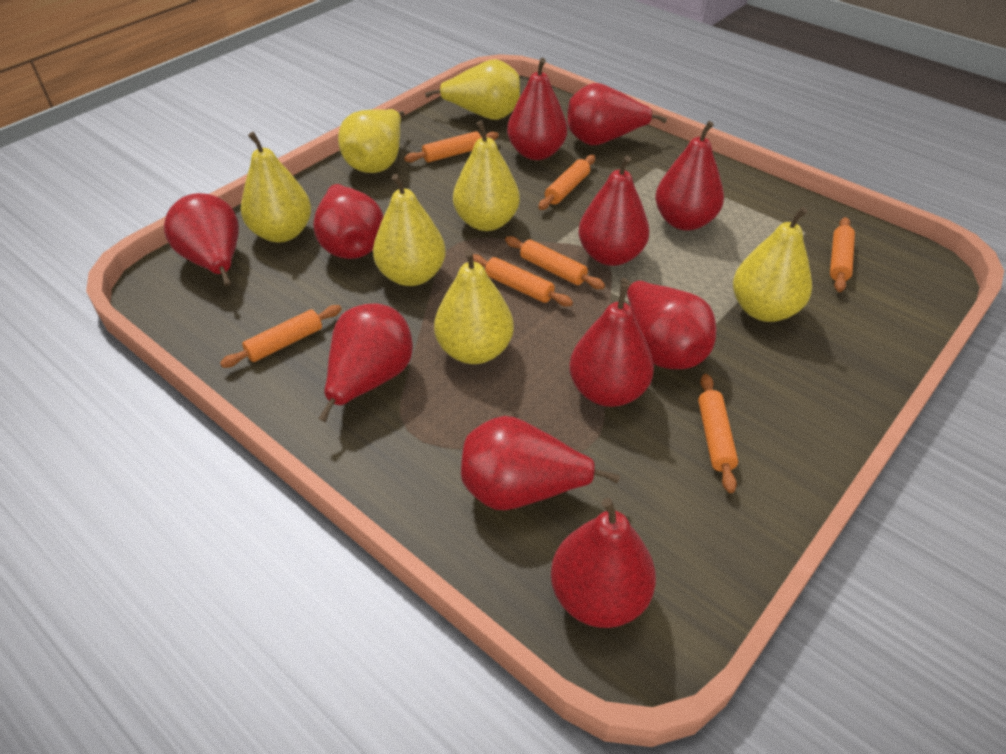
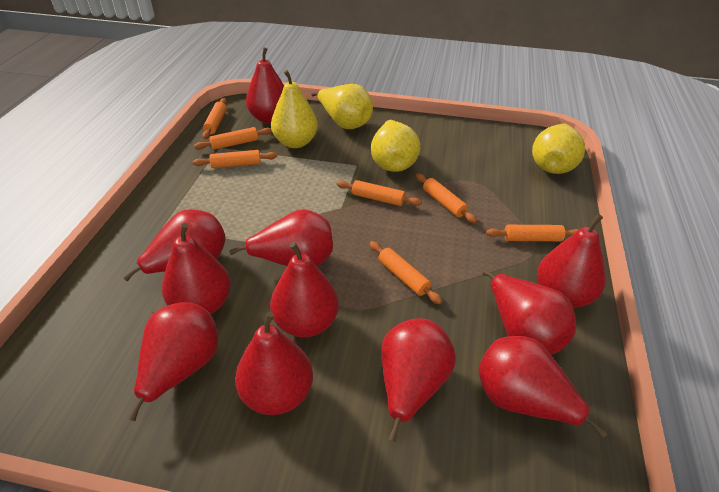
yellow pear: 7 -> 4

